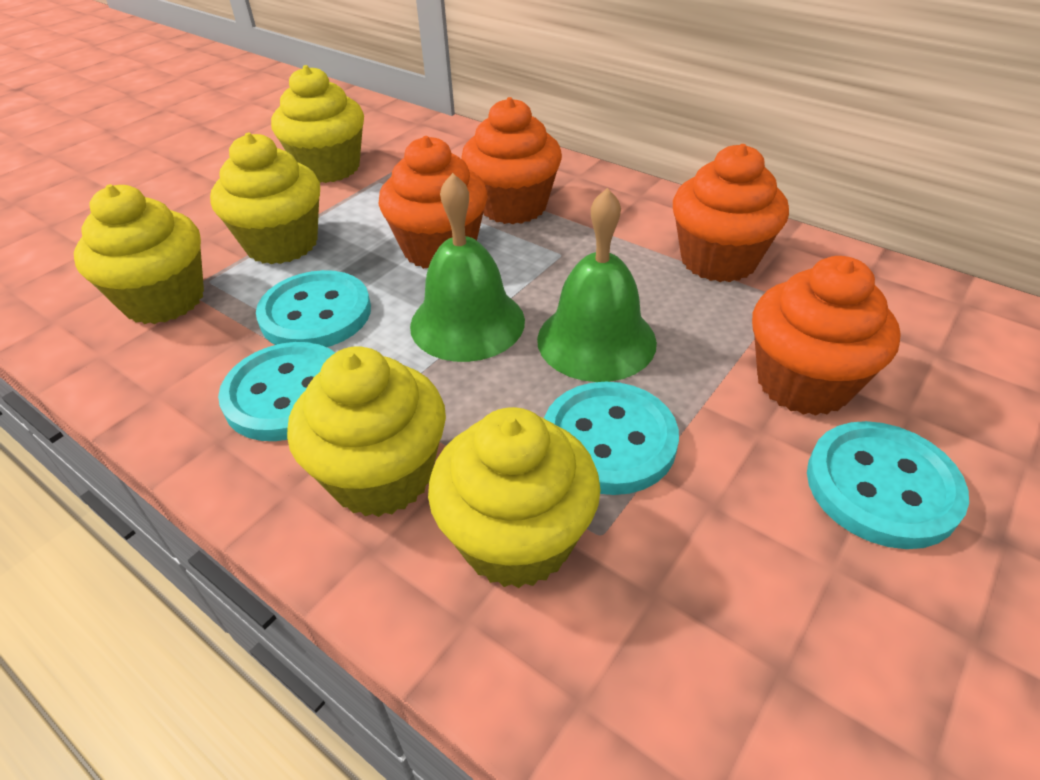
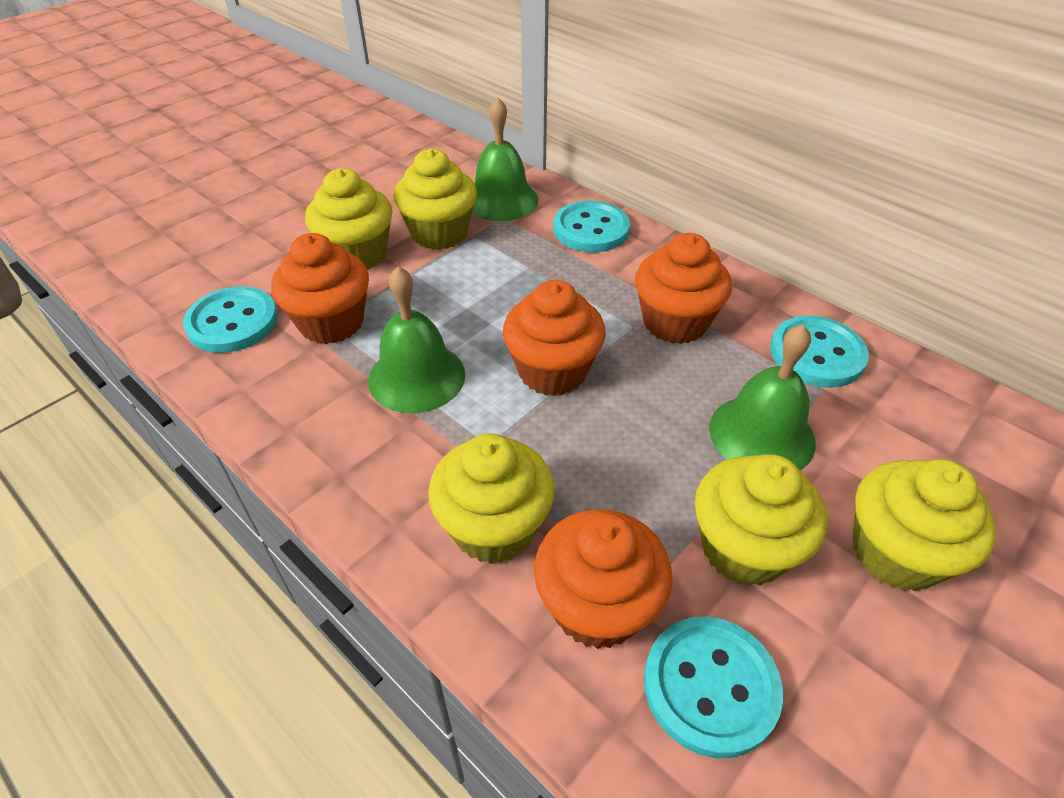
green bell: 2 -> 3

